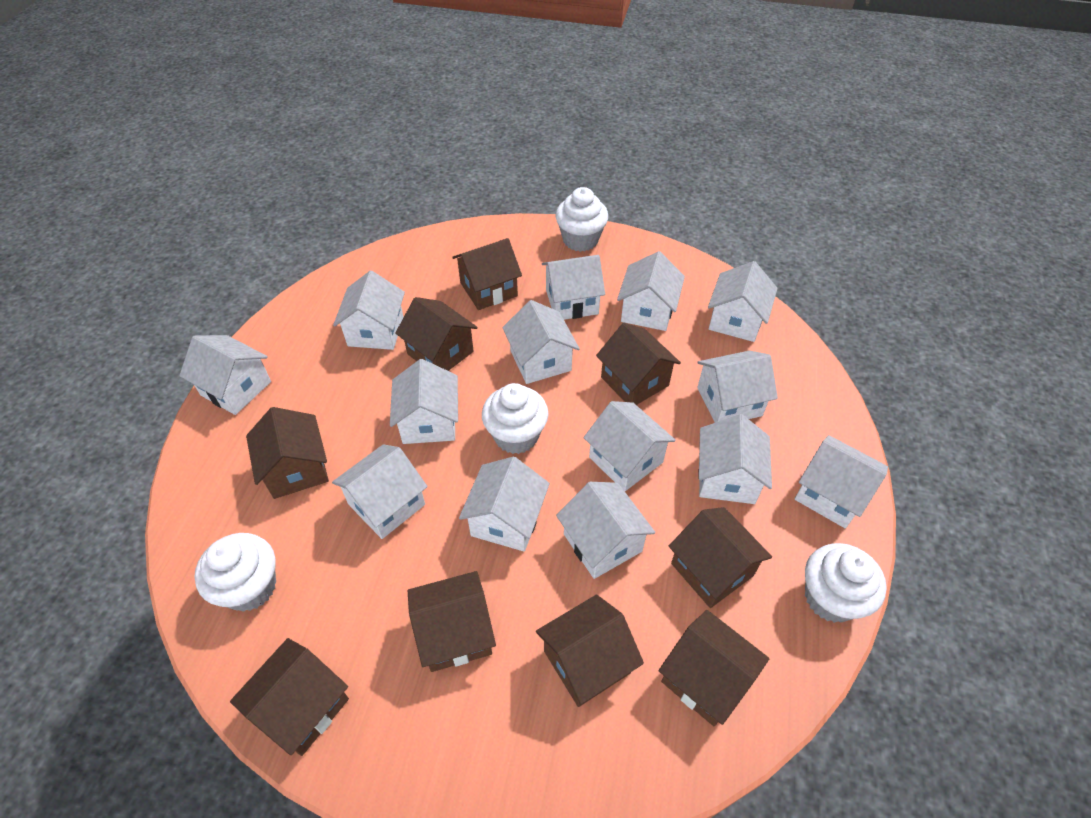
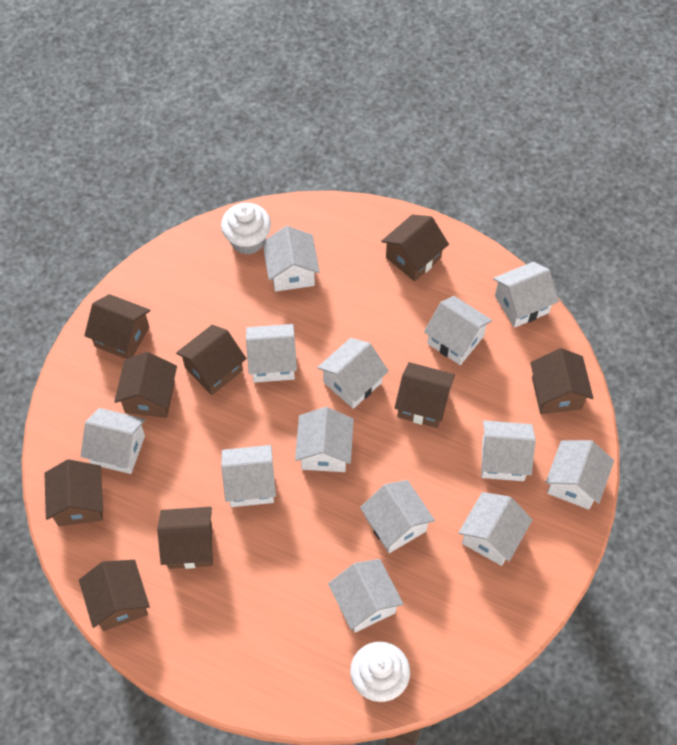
white cupcake: 4 -> 2
white house: 14 -> 13

